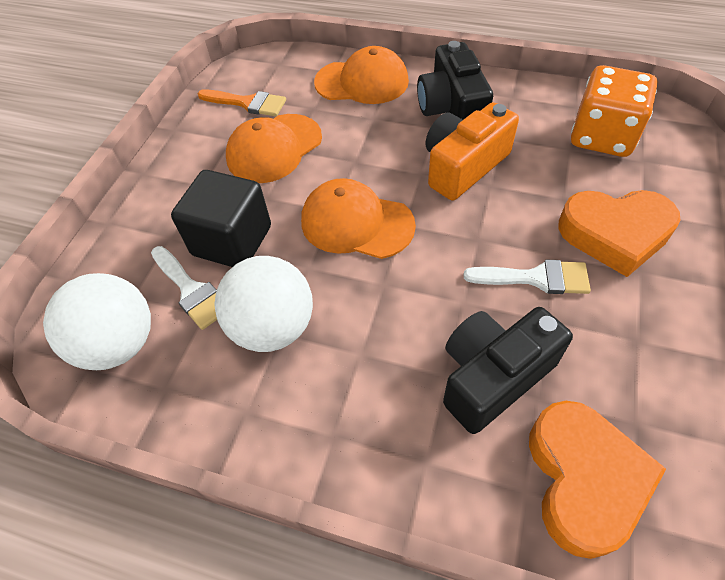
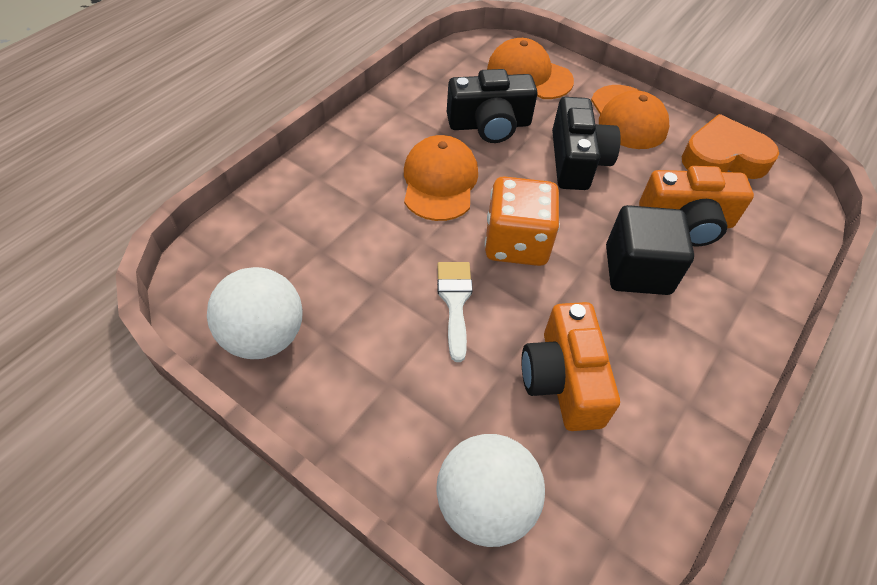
orange brush: 1 -> 0
orange camera: 1 -> 2
orange heart: 2 -> 1
white brush: 2 -> 1

